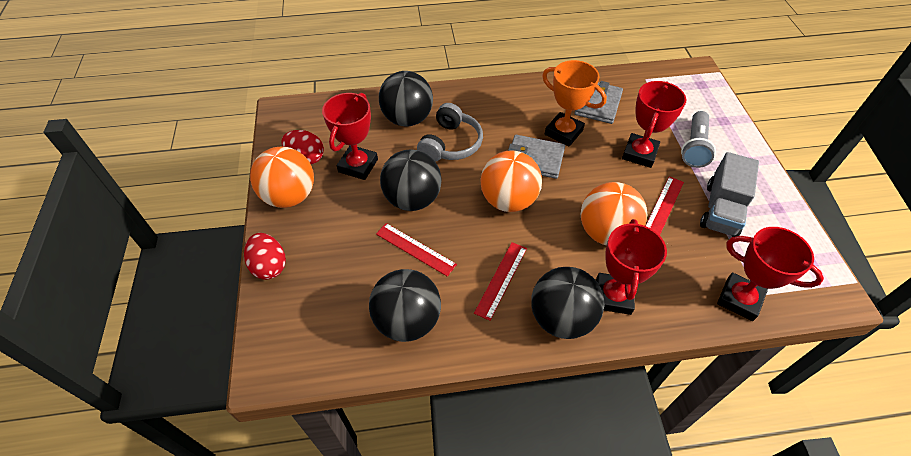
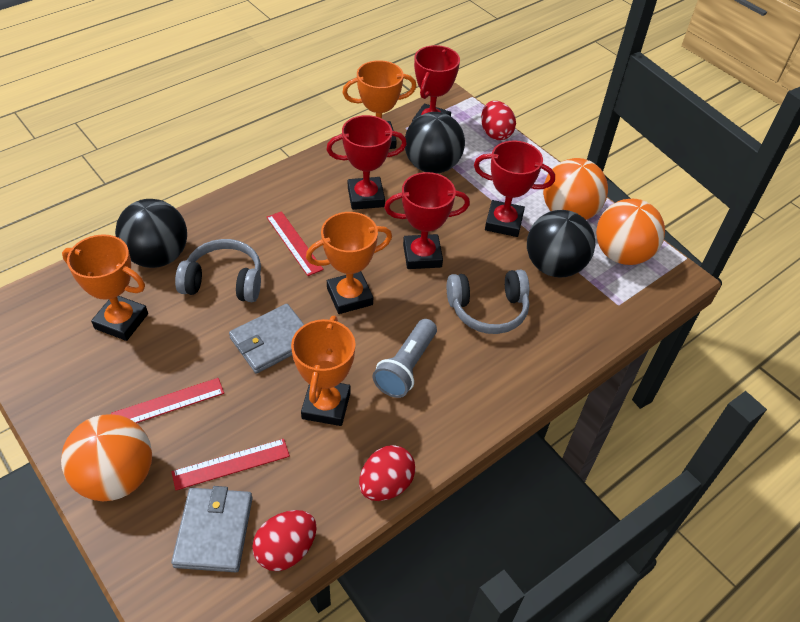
black ball: 4 -> 3
grey headphones: 1 -> 2
grey truck: 1 -> 0
orange trophy: 1 -> 4
red egg: 2 -> 3

